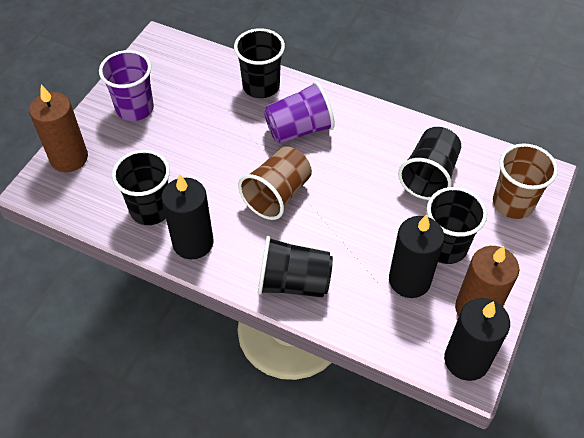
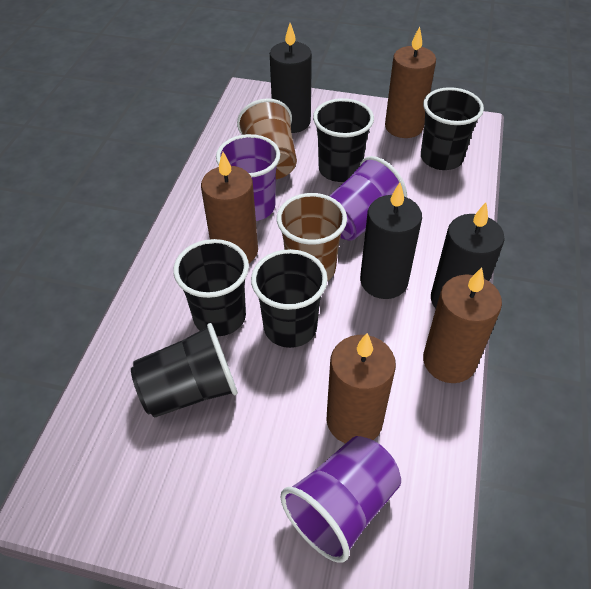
brown candle: 2 -> 4
purple cup: 2 -> 3

